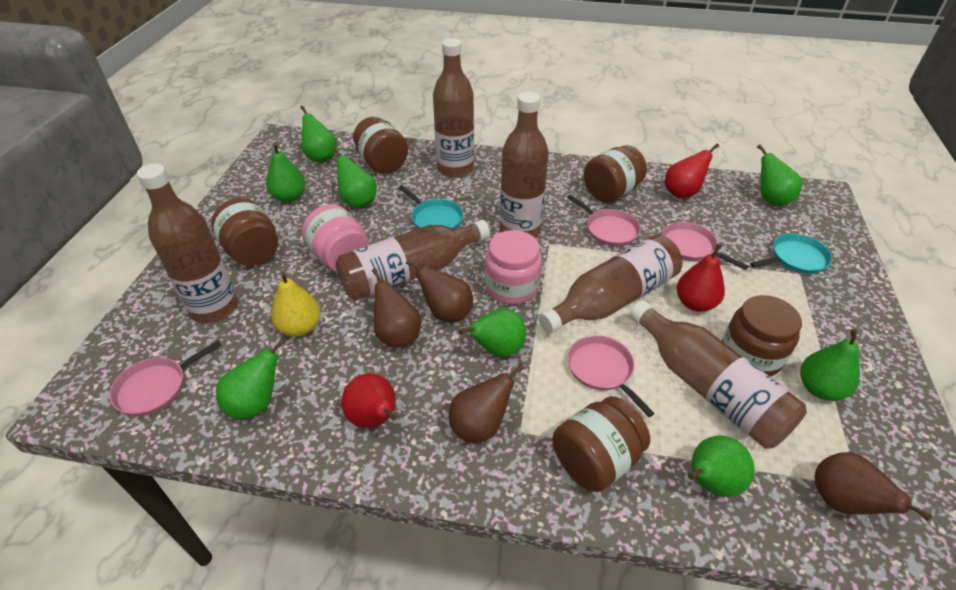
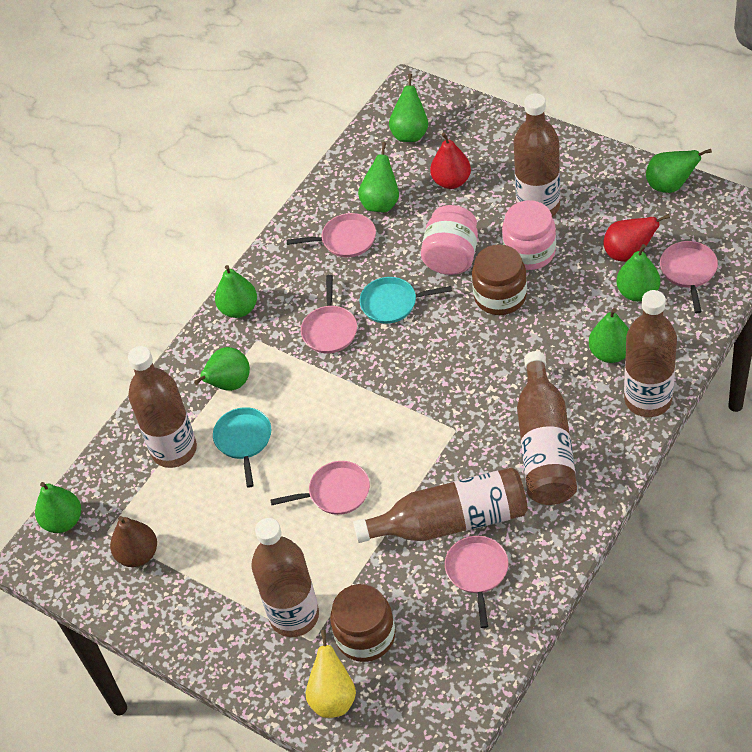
brown jar: 5 -> 2
brown pear: 4 -> 1
pink pan: 4 -> 5
red pear: 3 -> 2

